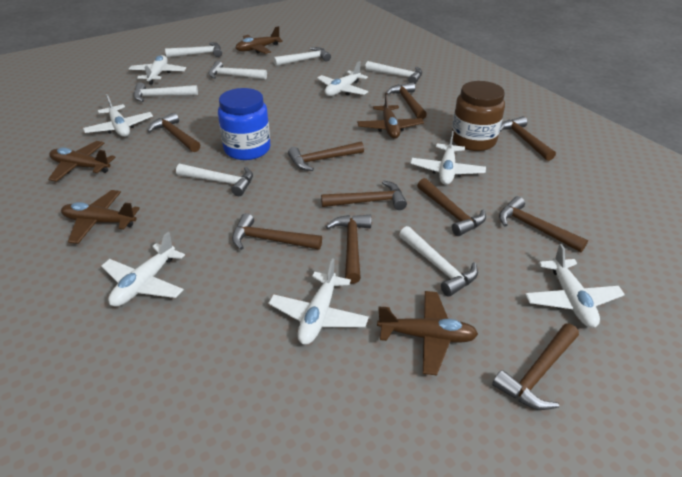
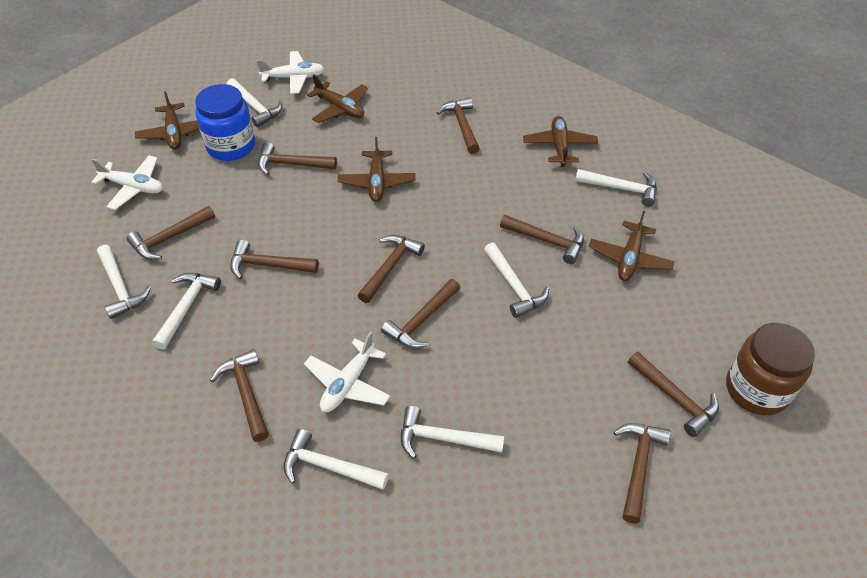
white plane: 7 -> 3

